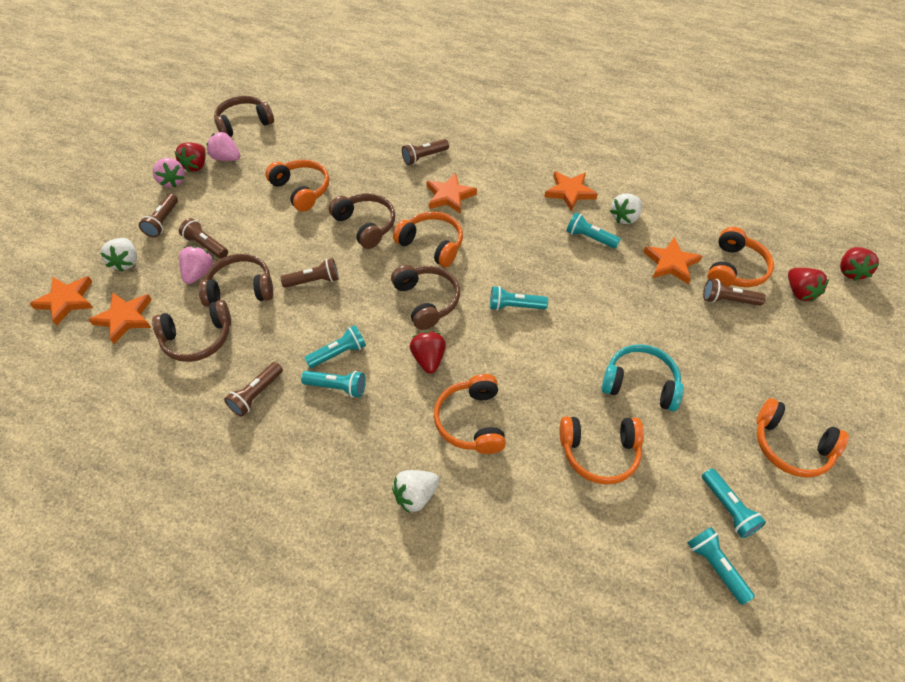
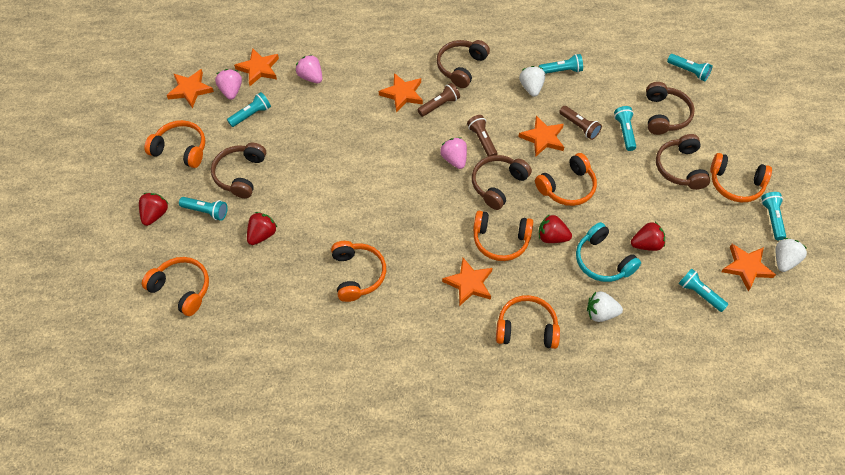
brown flashlight: 6 -> 3
orange headphones: 6 -> 7
orange star: 5 -> 6
turquoise flashlight: 6 -> 7

